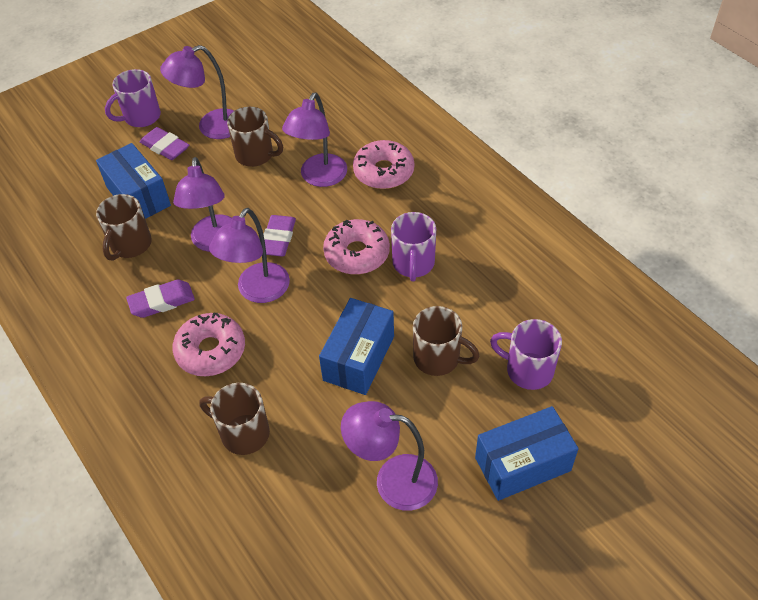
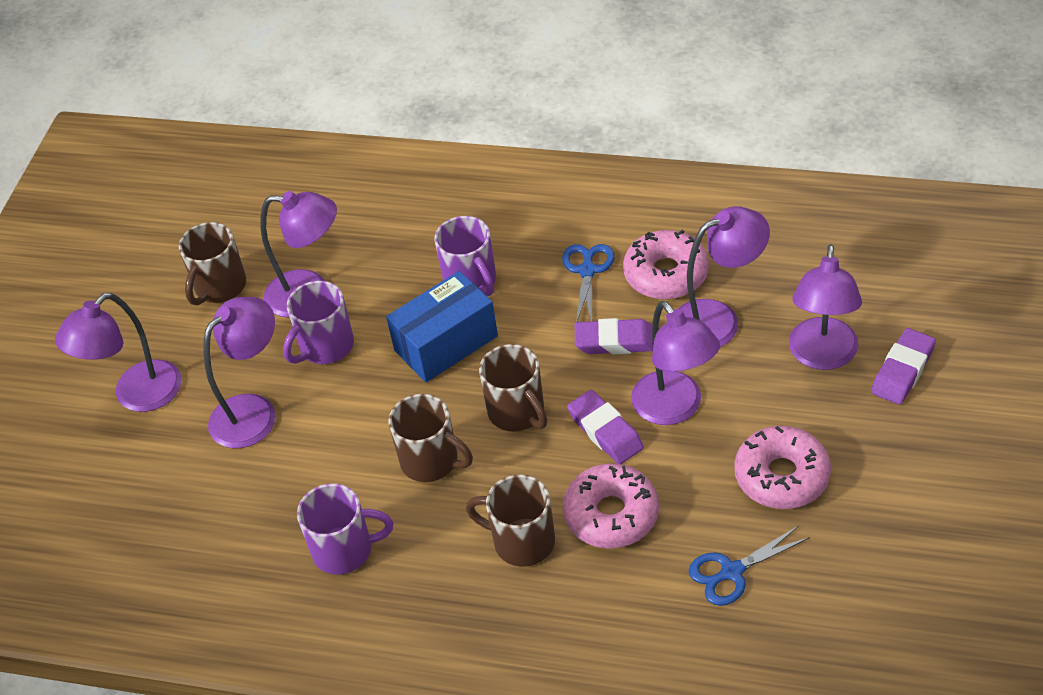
blue box: 3 -> 1
blue scissors: 0 -> 2
purple lamp: 5 -> 6

